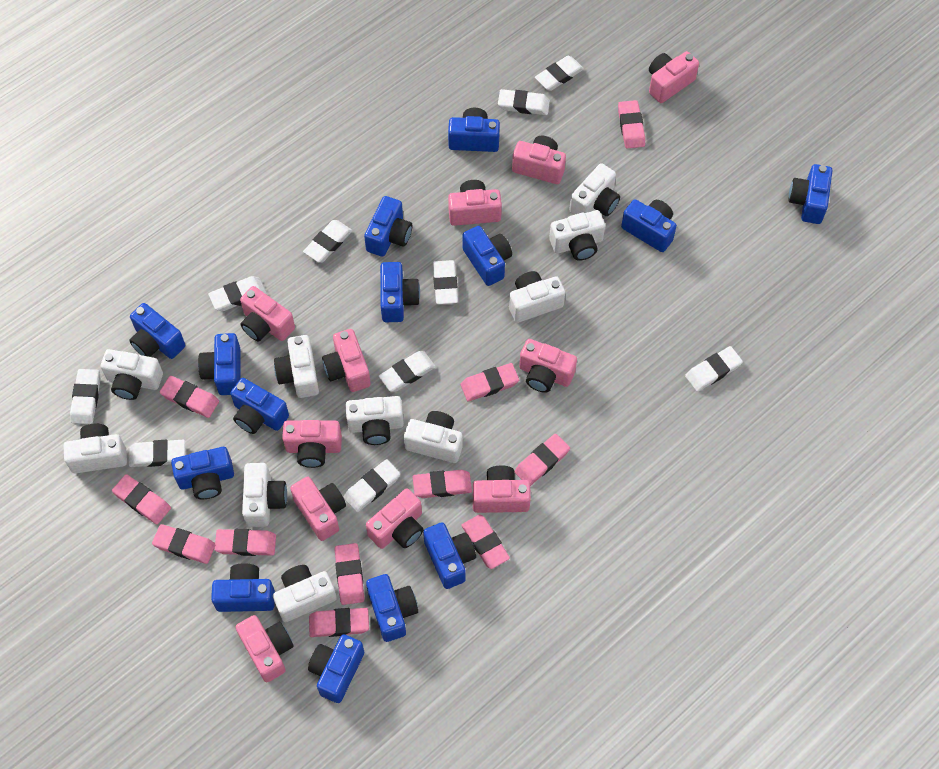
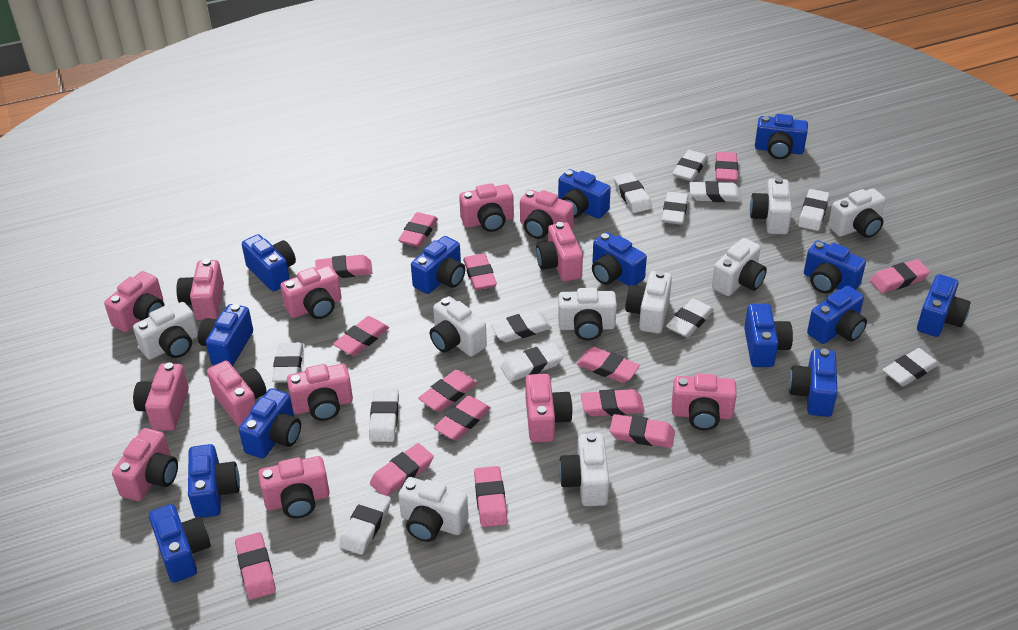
pink camera: 11 -> 13
pink eraser: 11 -> 14
white camera: 10 -> 9
white eraser: 10 -> 12

